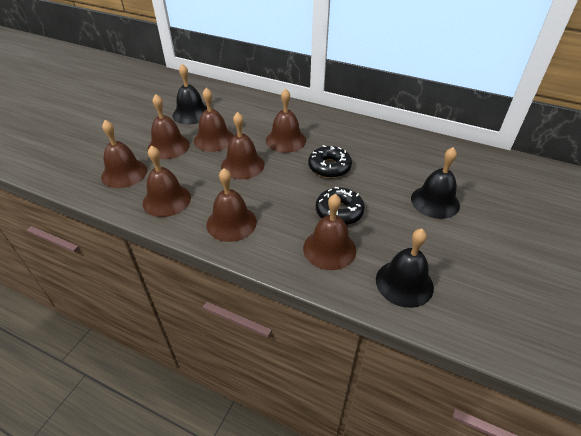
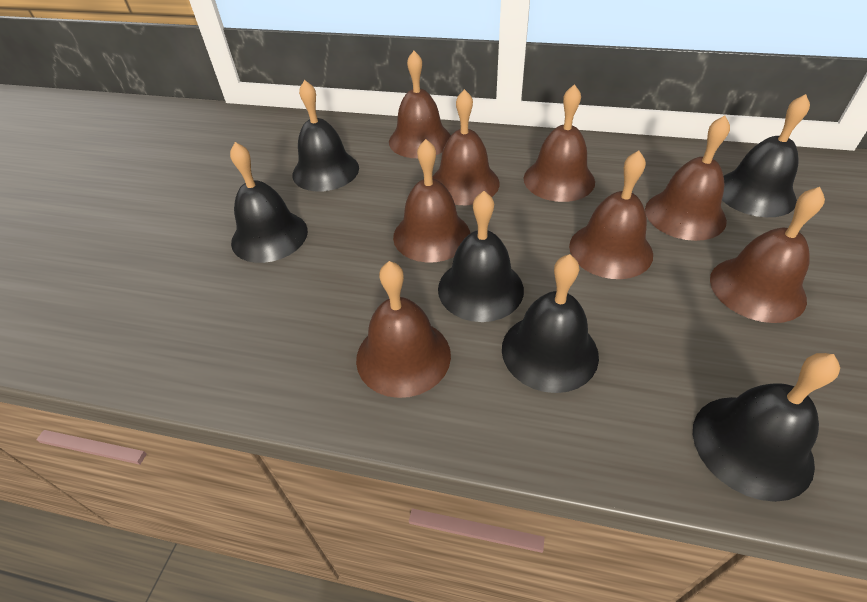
black bell: 3 -> 6
black donut: 2 -> 0

